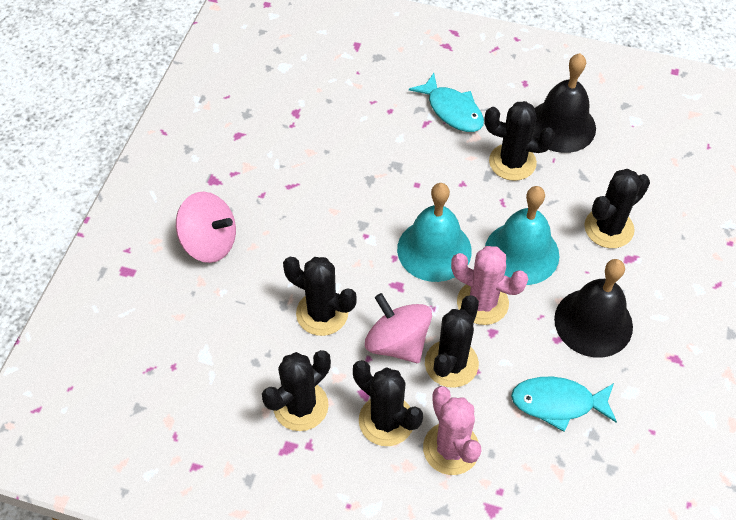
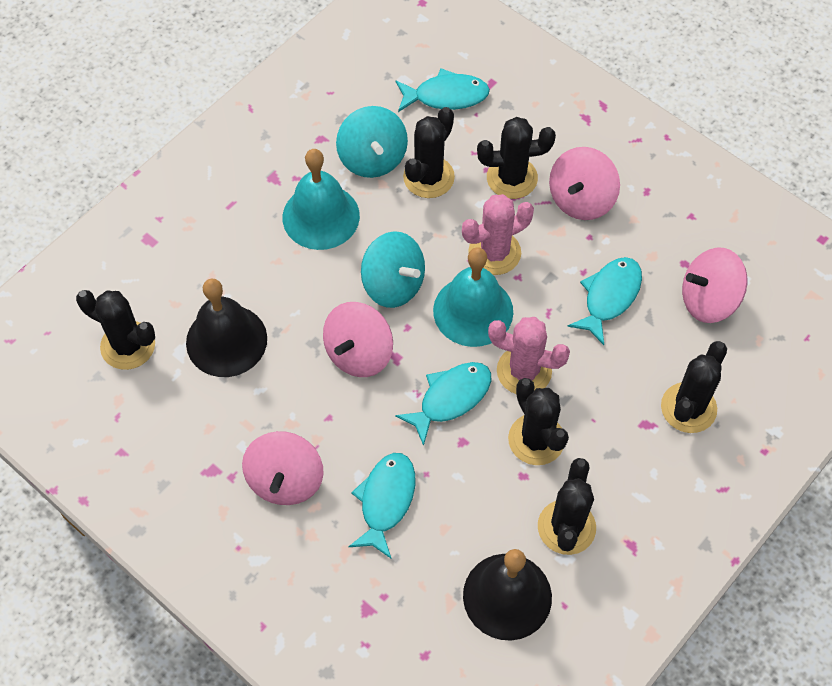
pink spinning top: 2 -> 4
turquoise fish: 2 -> 4
turquoise spinning top: 0 -> 2

